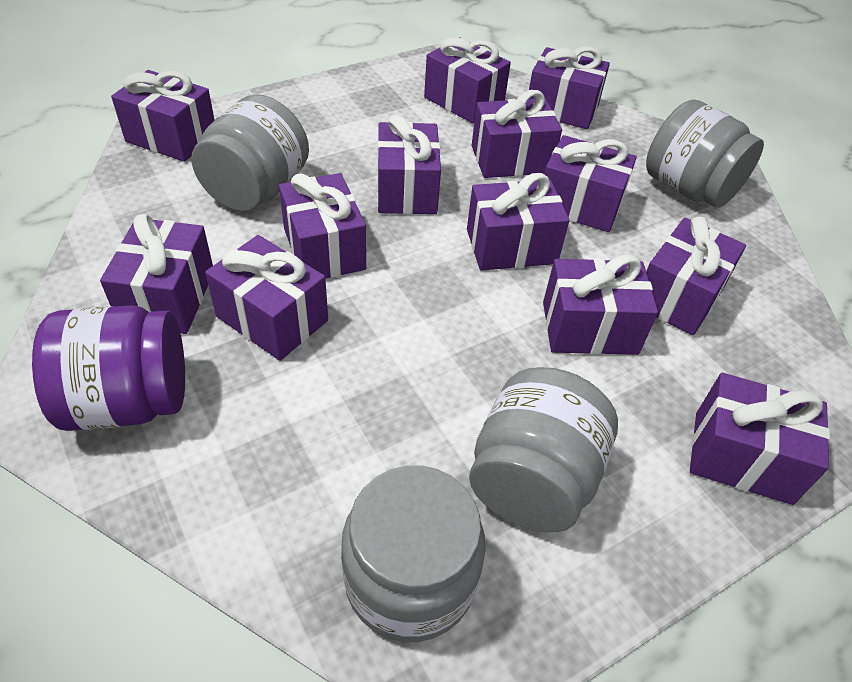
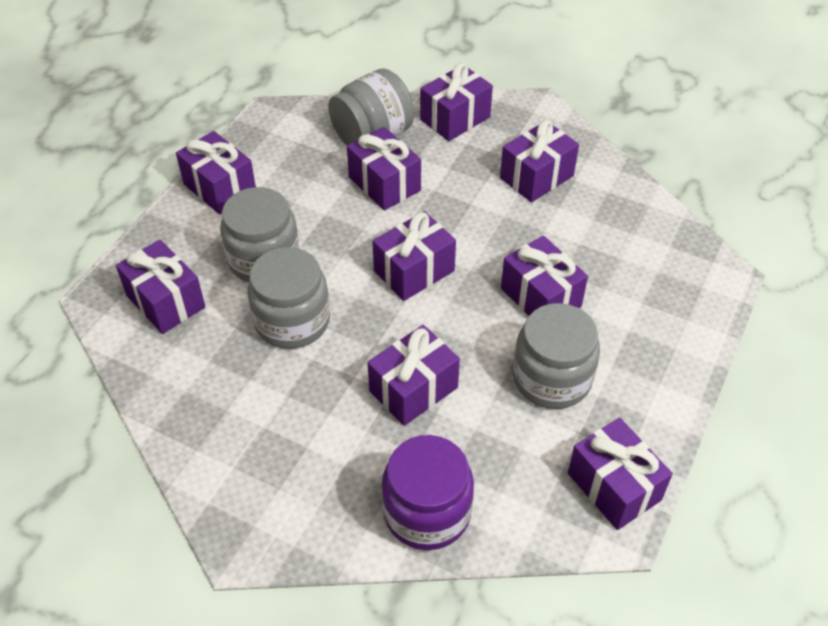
purple gift: 13 -> 9

